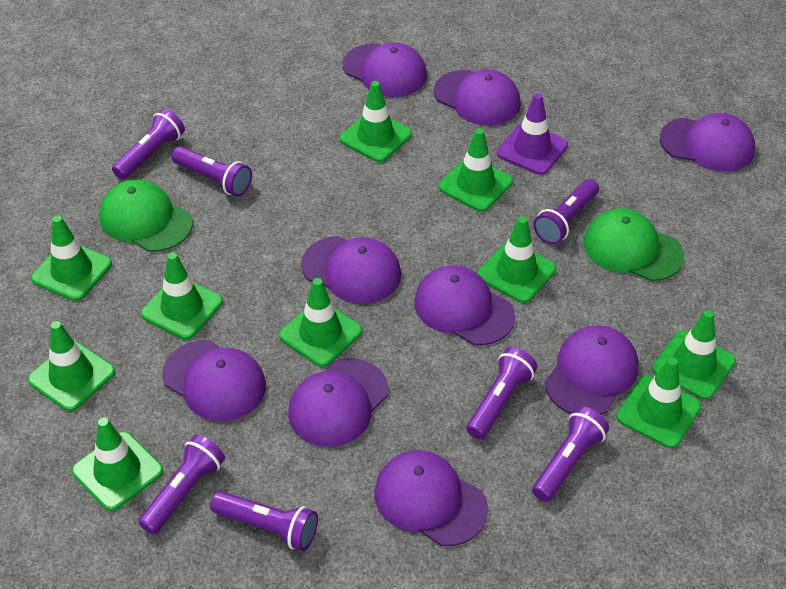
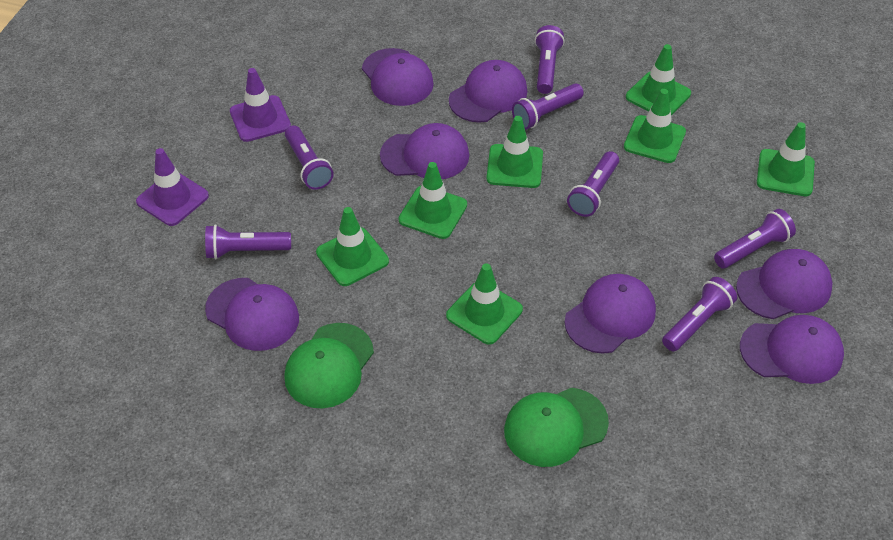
green traffic cone: 10 -> 7
purple cap: 9 -> 7
purple traffic cone: 1 -> 2

